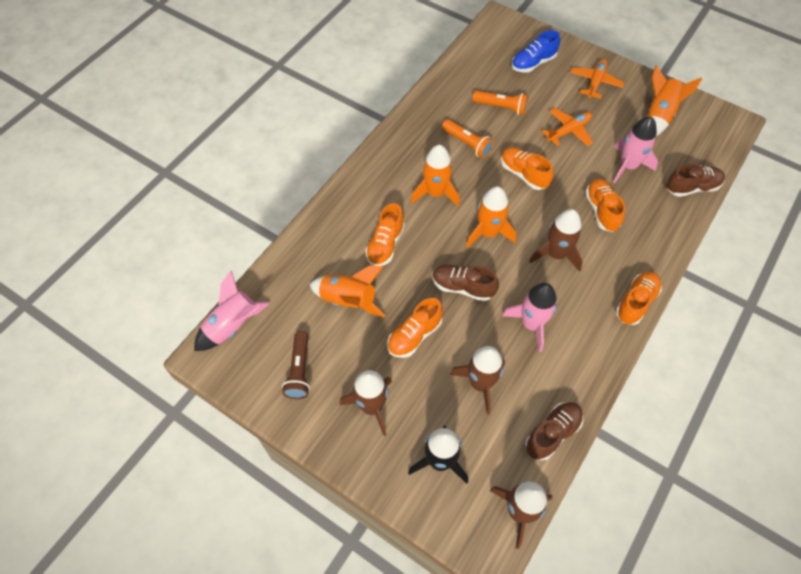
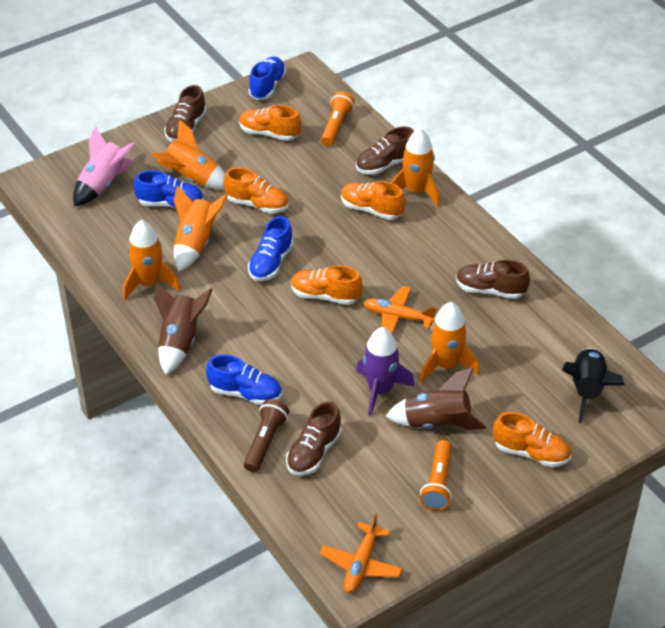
blue shoe: 1 -> 4
brown rocket: 4 -> 2
brown shoe: 3 -> 4
orange rocket: 4 -> 5
pink rocket: 3 -> 1
purple rocket: 0 -> 1

